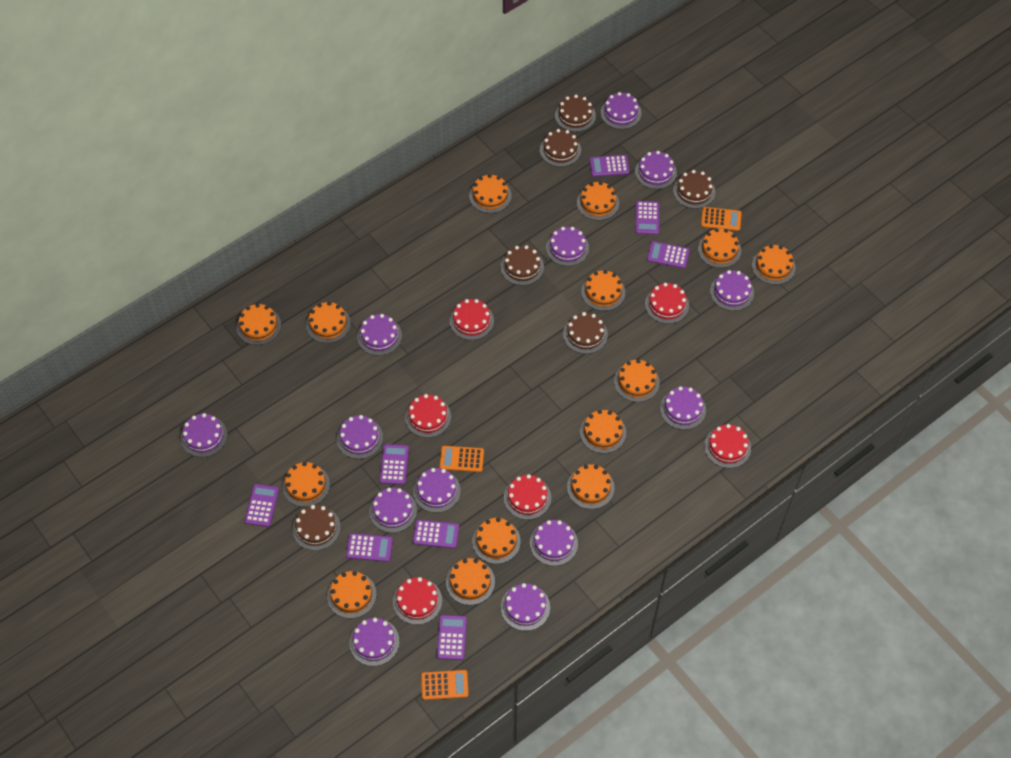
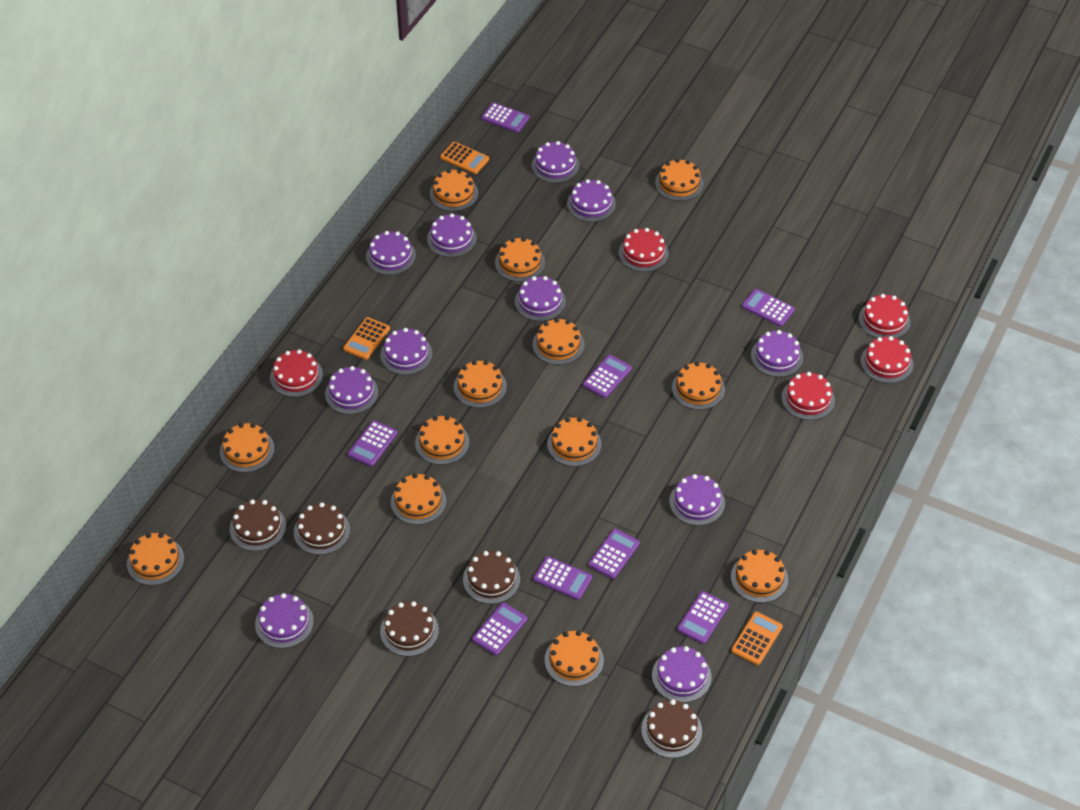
brown cake: 6 -> 5
orange cake: 14 -> 13
purple cake: 13 -> 11
red cake: 6 -> 5

